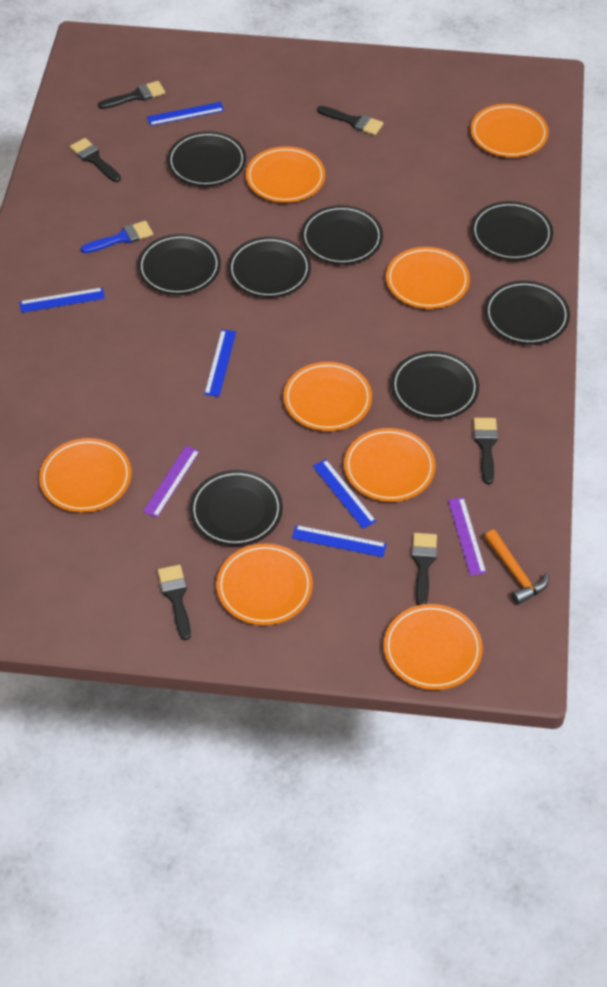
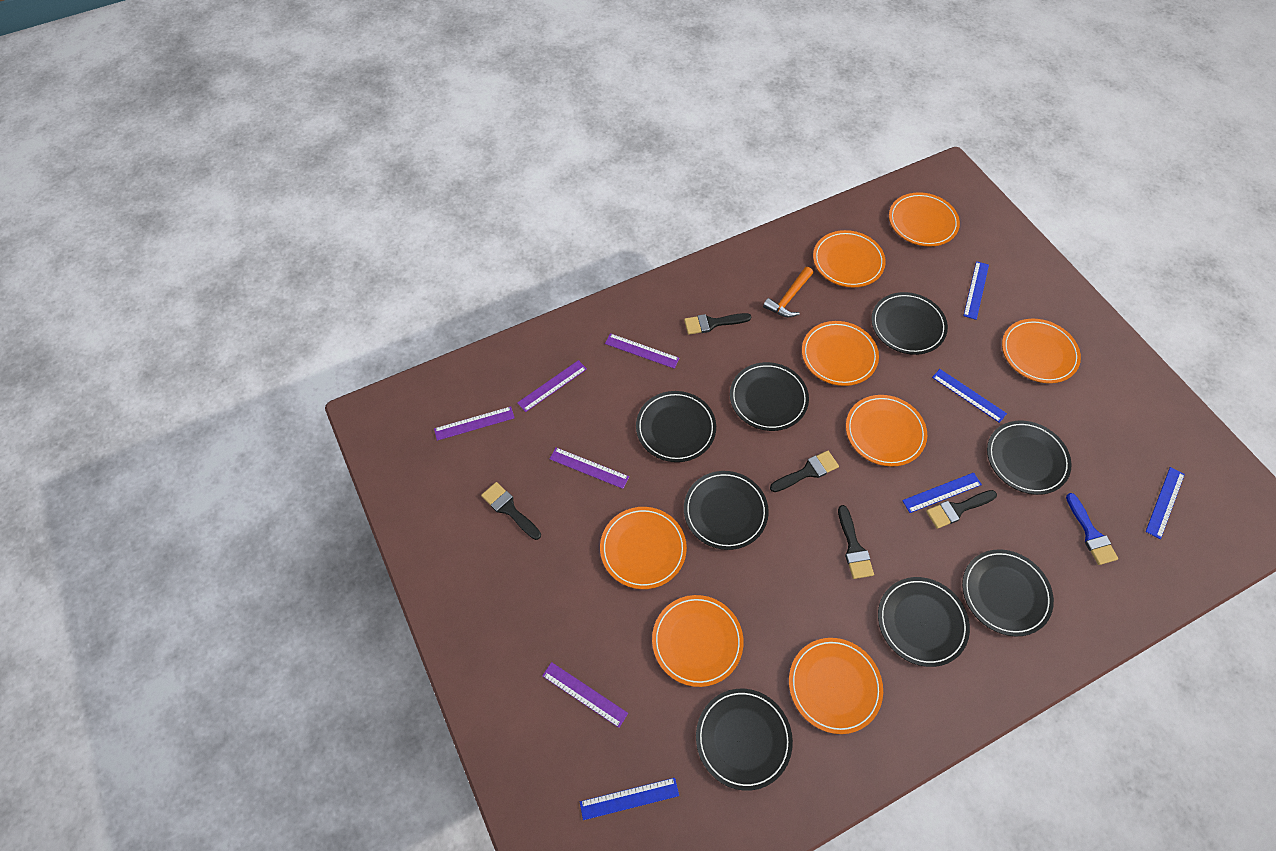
black brush: 6 -> 5
purple ruler: 2 -> 5

